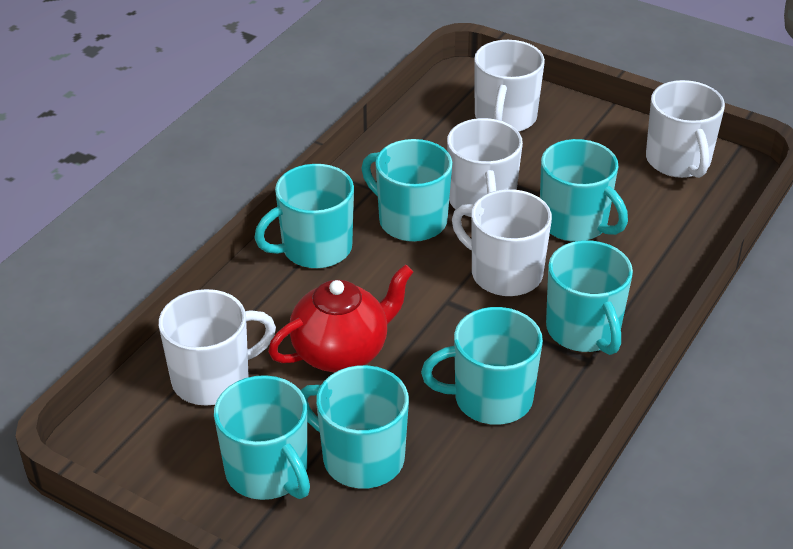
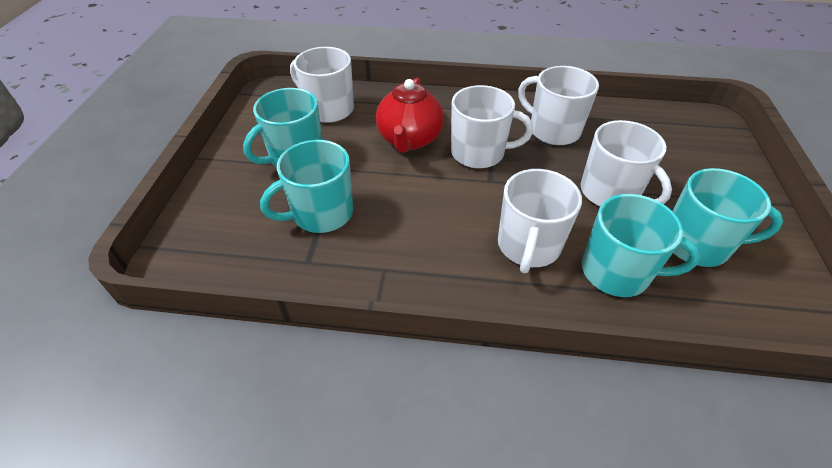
turquoise mug: 7 -> 4

